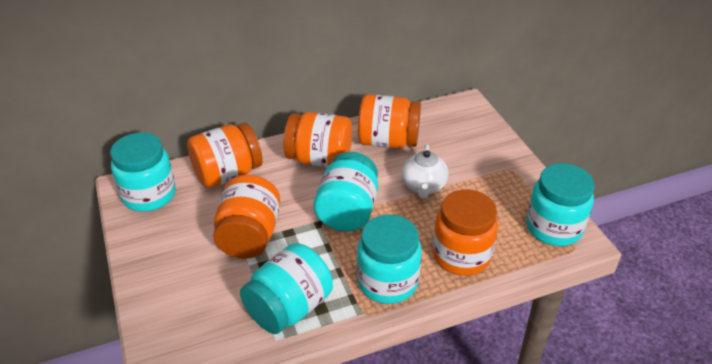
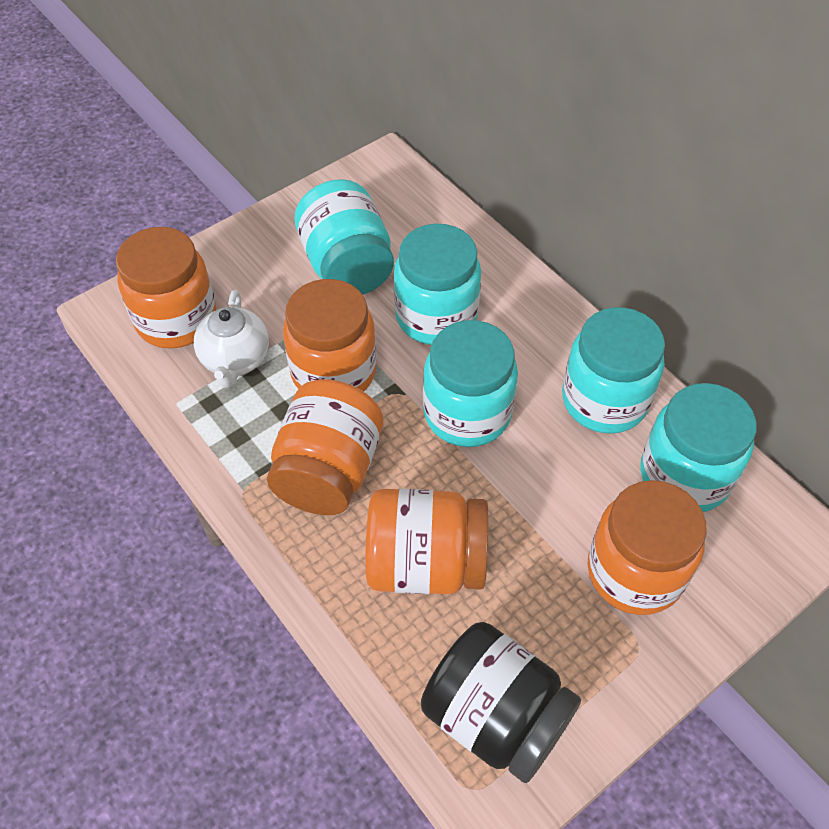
black jar: 0 -> 1

